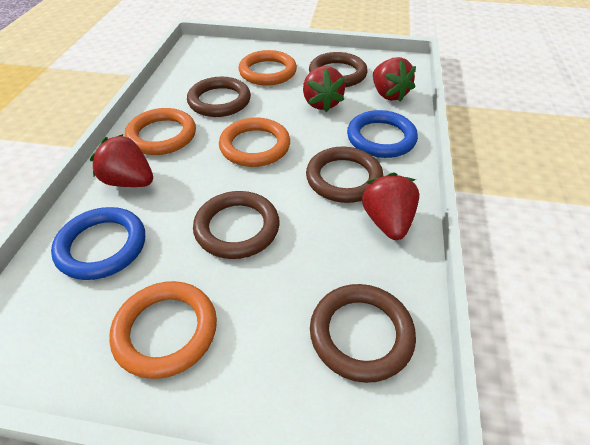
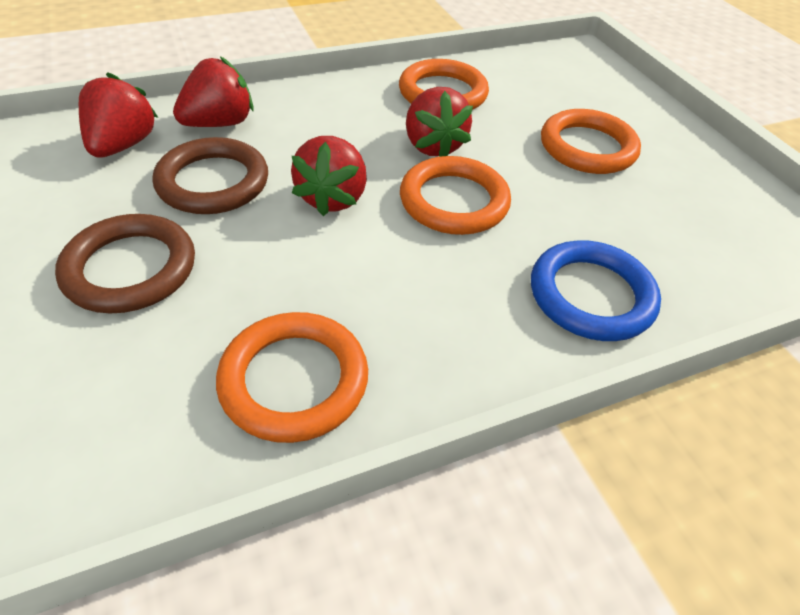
blue ring: 2 -> 1
brown ring: 5 -> 2

